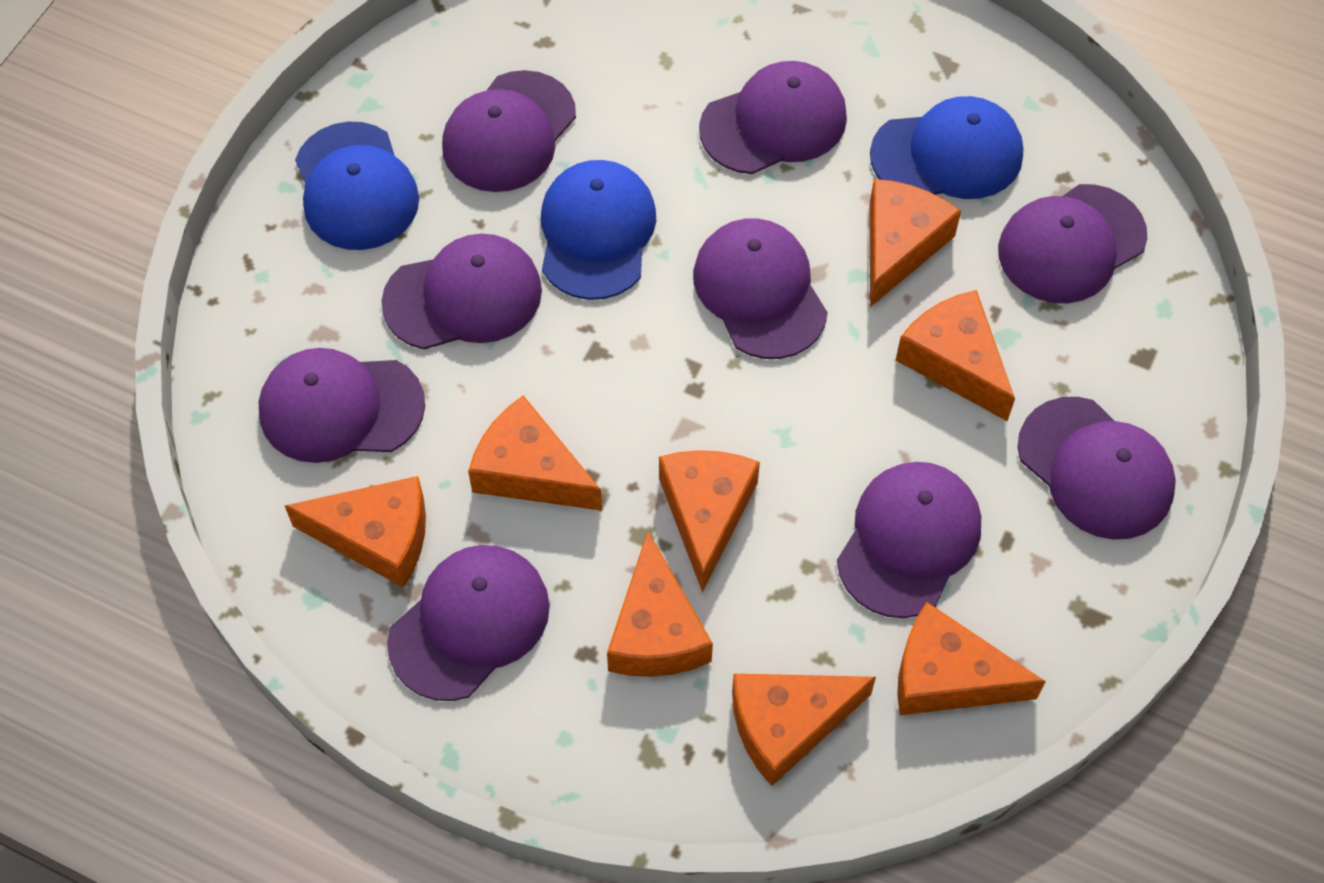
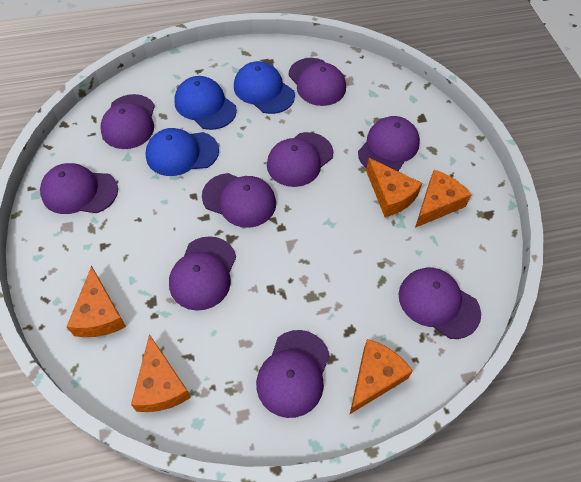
orange cheese: 8 -> 5

